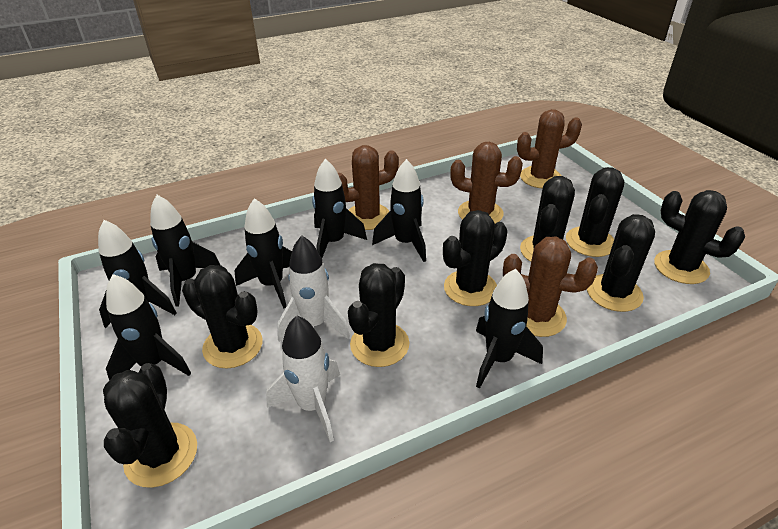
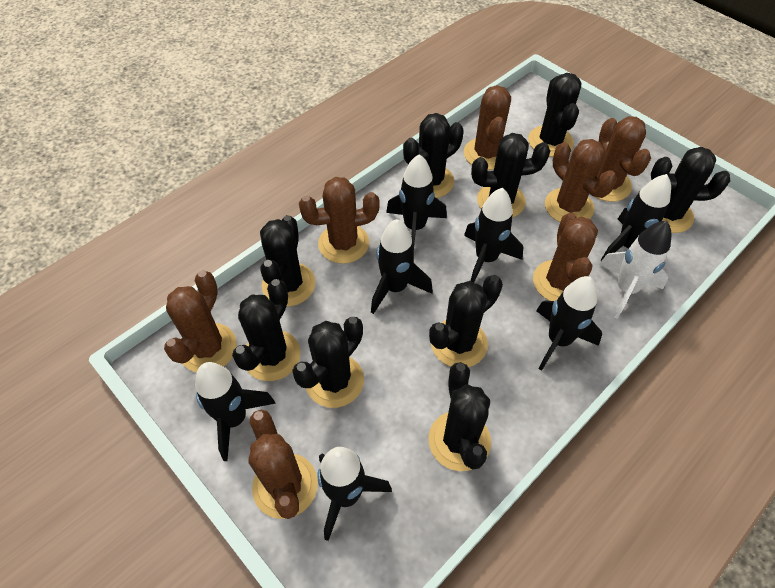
black cactus: 8 -> 9
brown cactus: 4 -> 7
white rocket: 2 -> 1

